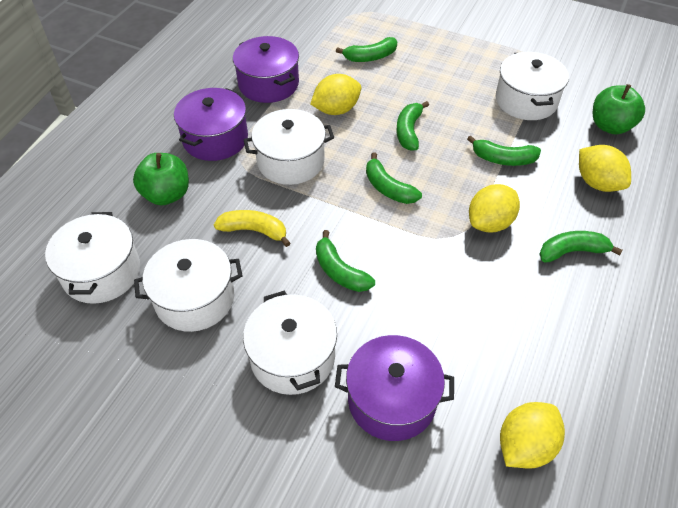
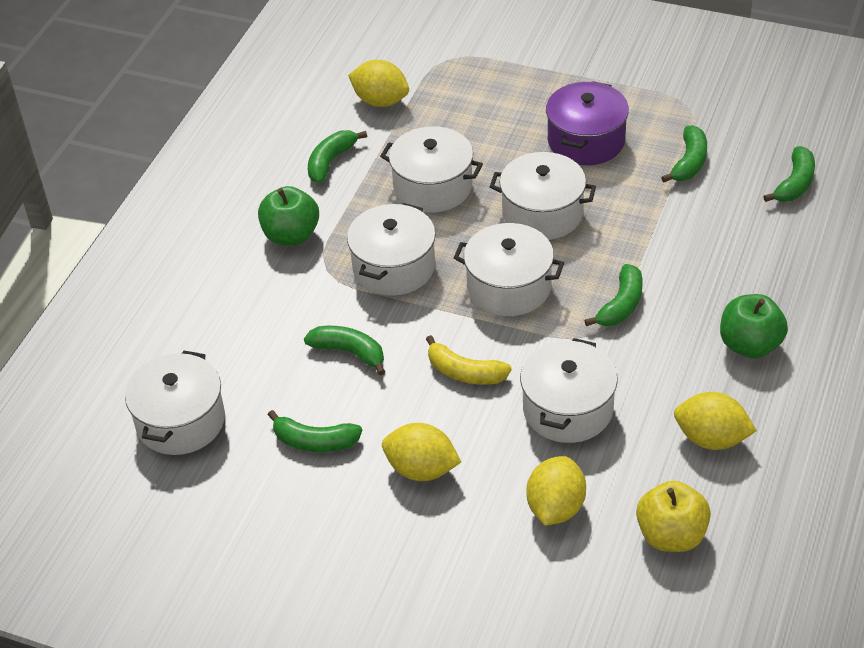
purple pot: 3 -> 1
white pot: 5 -> 6
yellow apple: 0 -> 1

